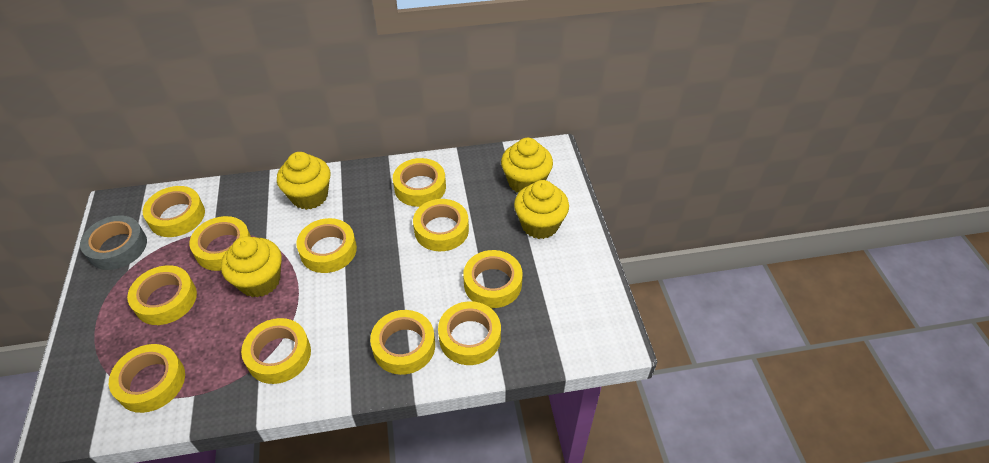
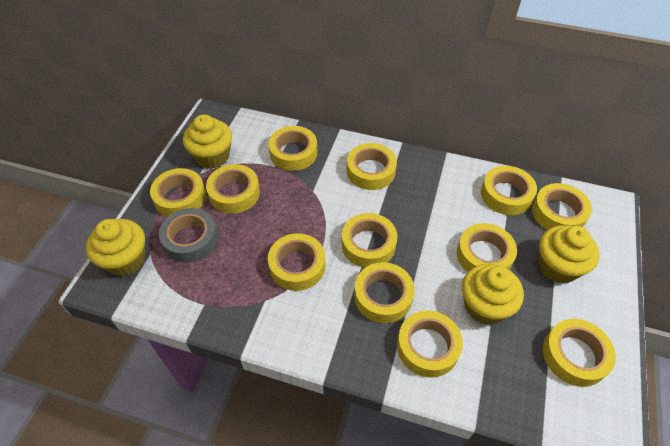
yellow tape: 11 -> 12

